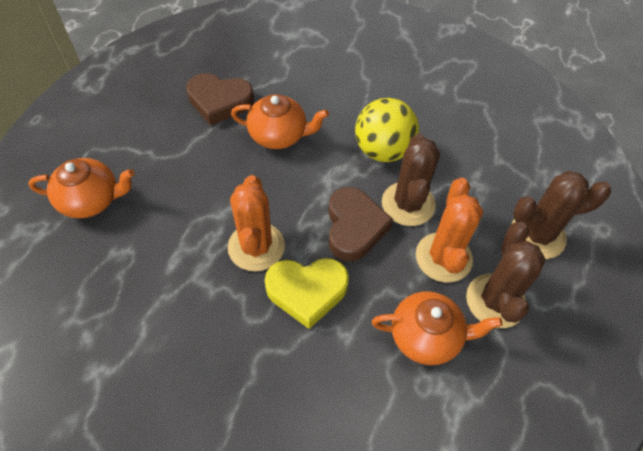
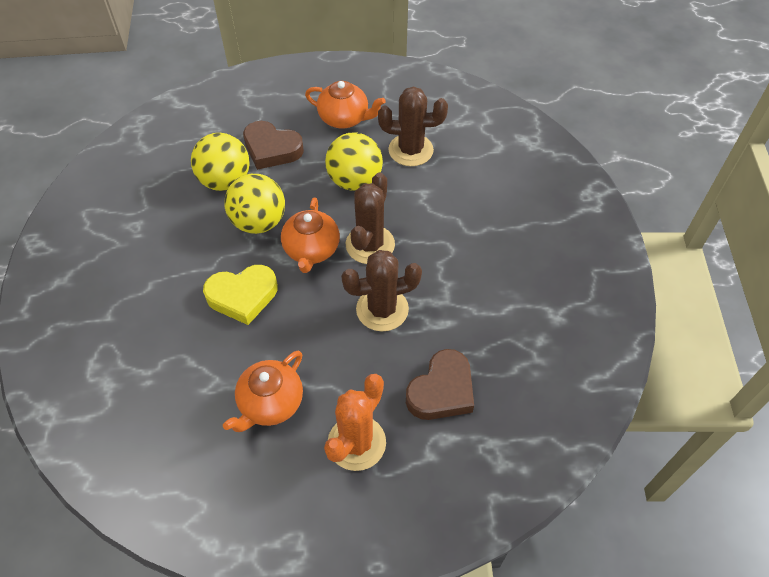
orange cactus: 2 -> 1
yellow ball: 1 -> 3

